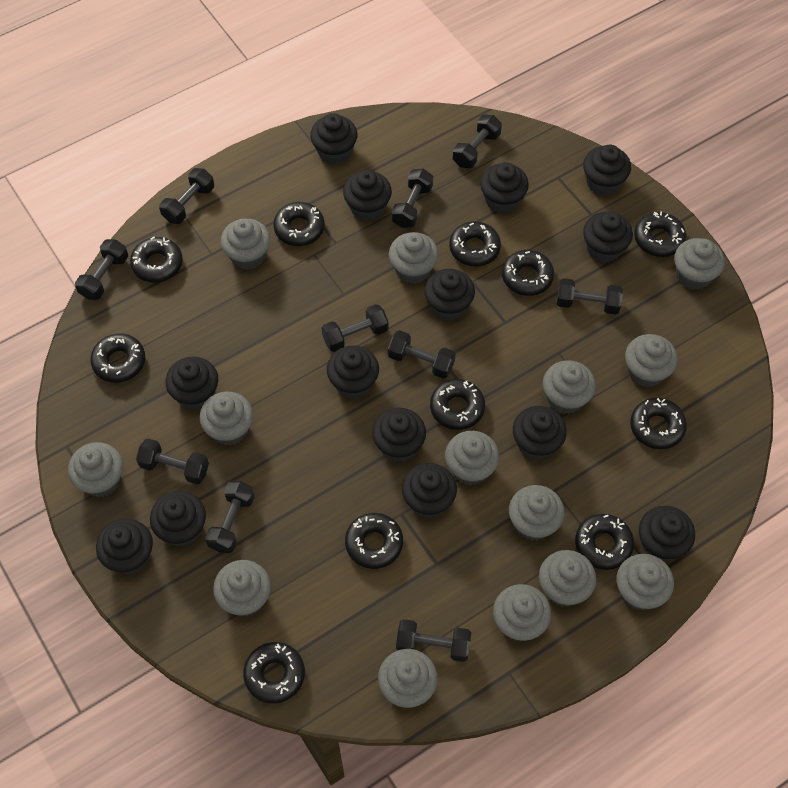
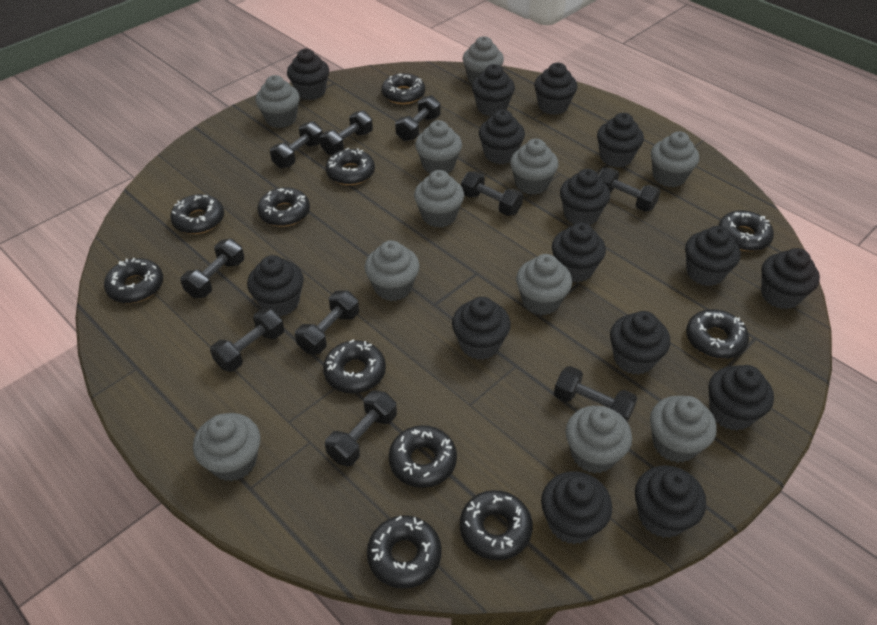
black cupcake: 14 -> 15
grey cupcake: 14 -> 11

